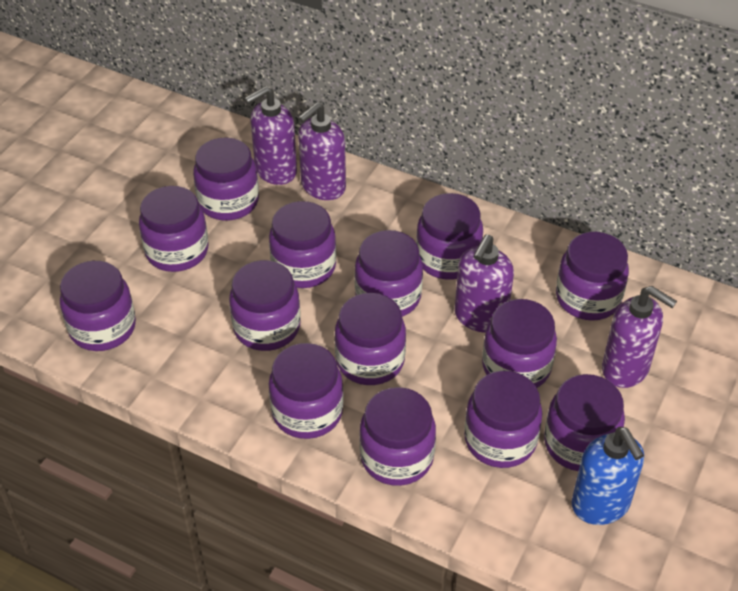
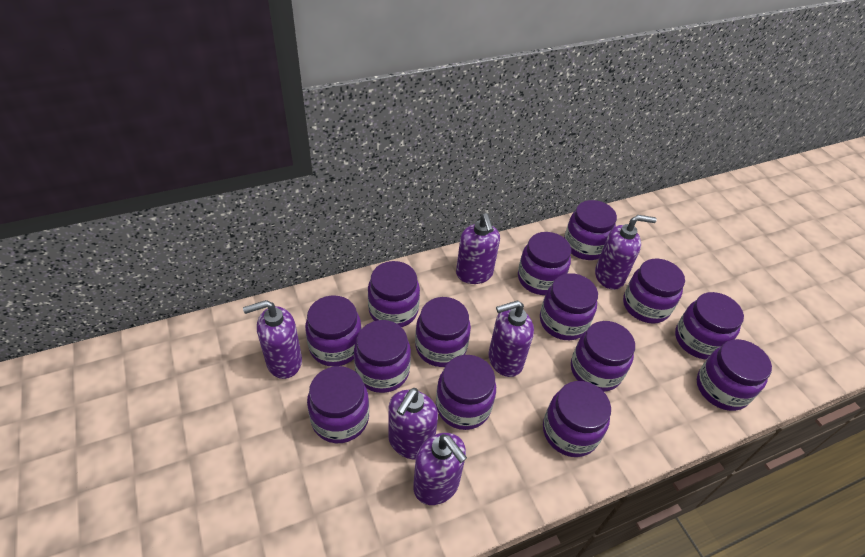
blue soap dispenser: 1 -> 0
purple soap dispenser: 4 -> 6

